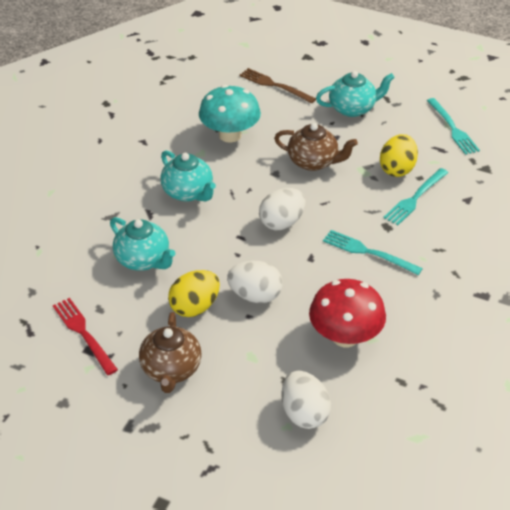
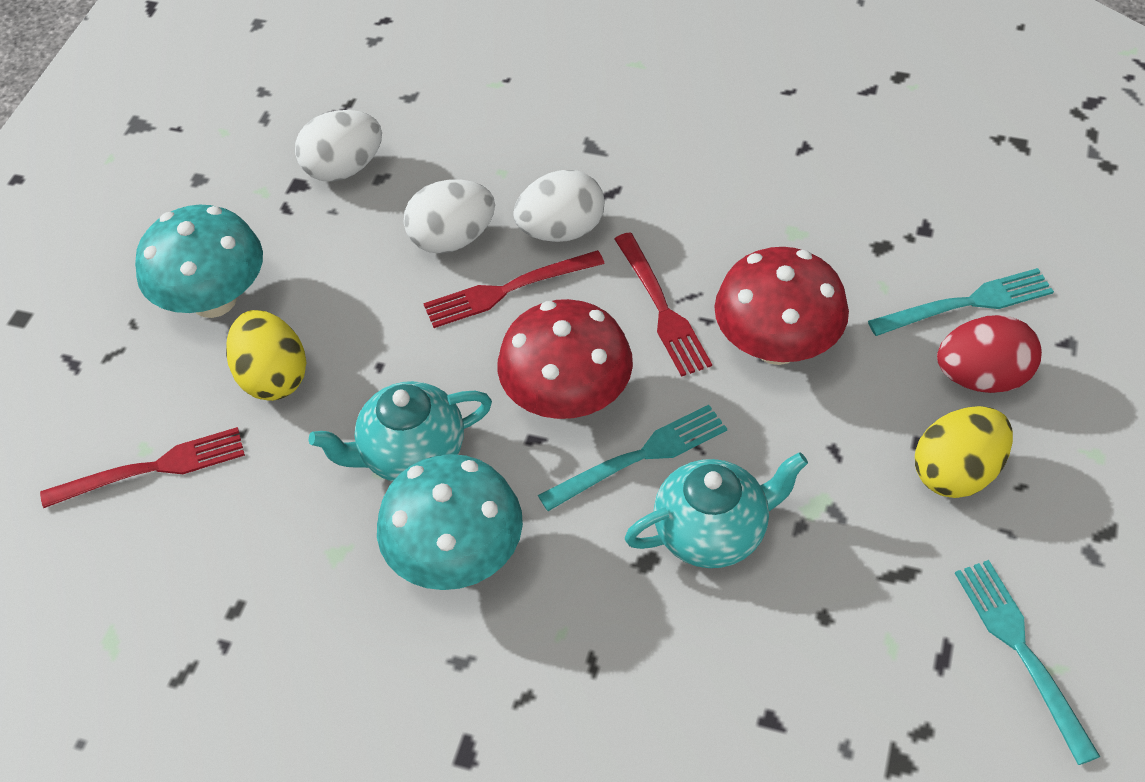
brown fork: 1 -> 0
brown teapot: 2 -> 0
red egg: 0 -> 1
red fork: 1 -> 3
red mushroom: 1 -> 2
turquoise mushroom: 1 -> 2
turquoise teapot: 3 -> 2

